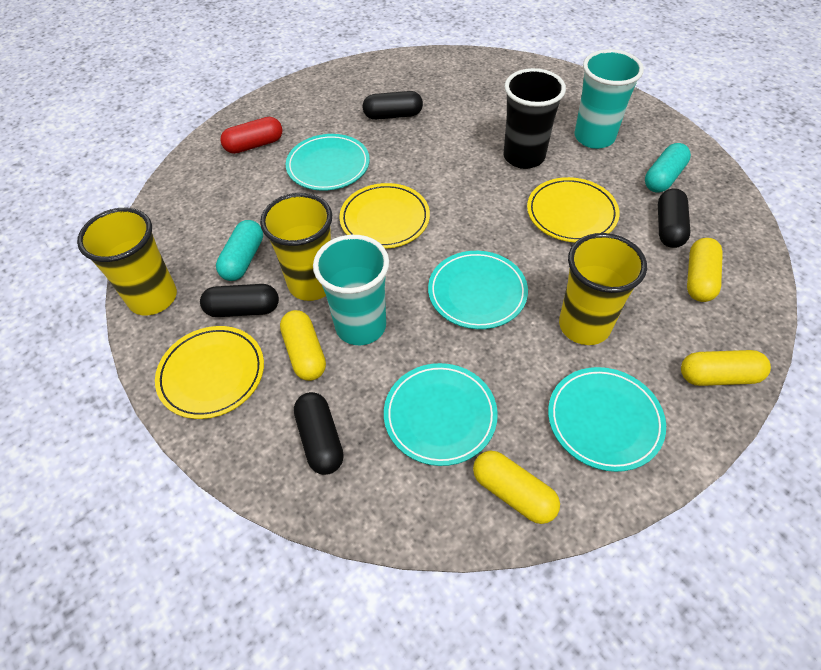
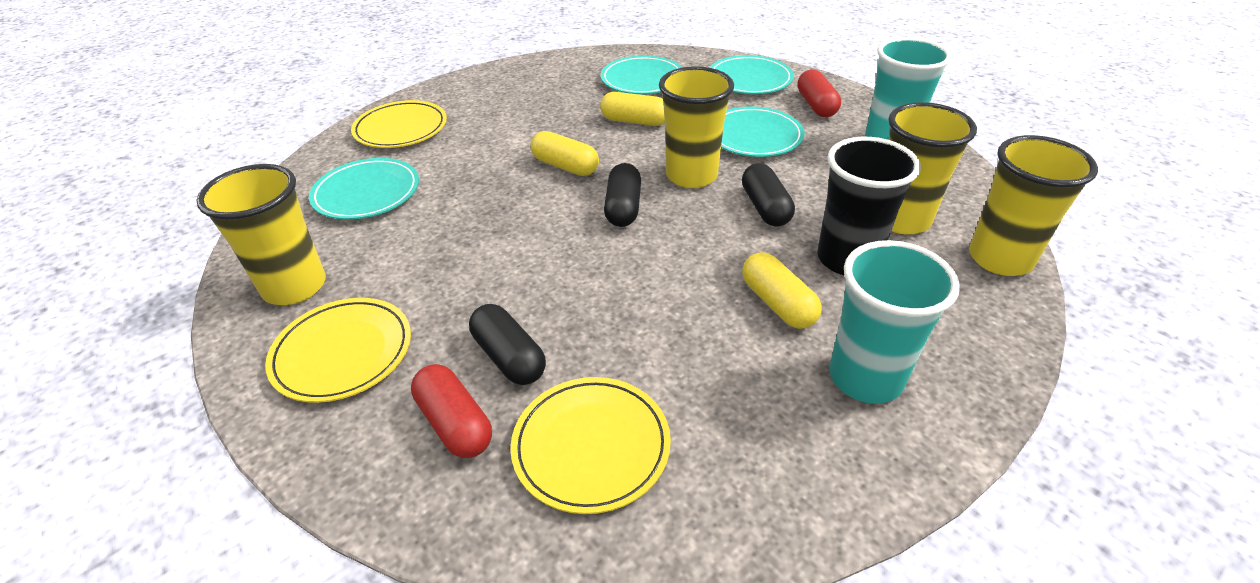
black capsule: 4 -> 3
red capsule: 1 -> 2
turquoise capsule: 2 -> 0
yellow capsule: 4 -> 3
yellow cup: 3 -> 4

